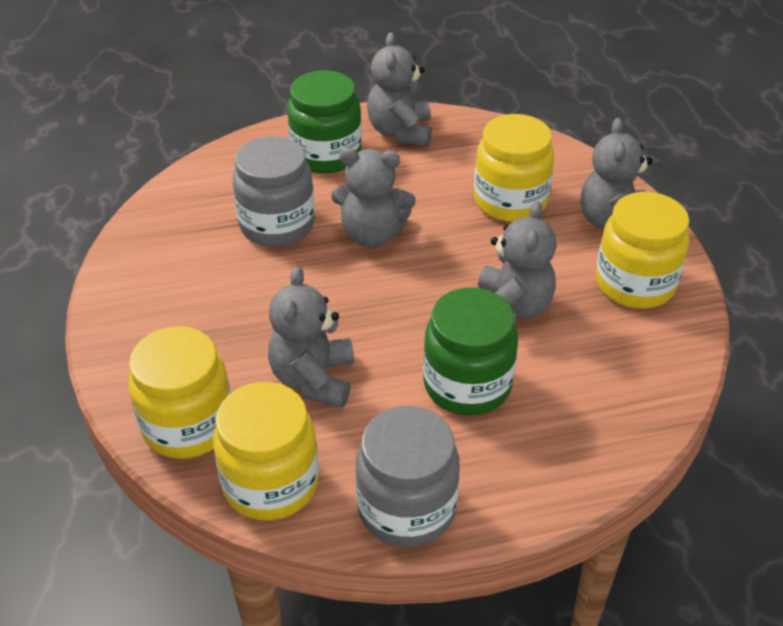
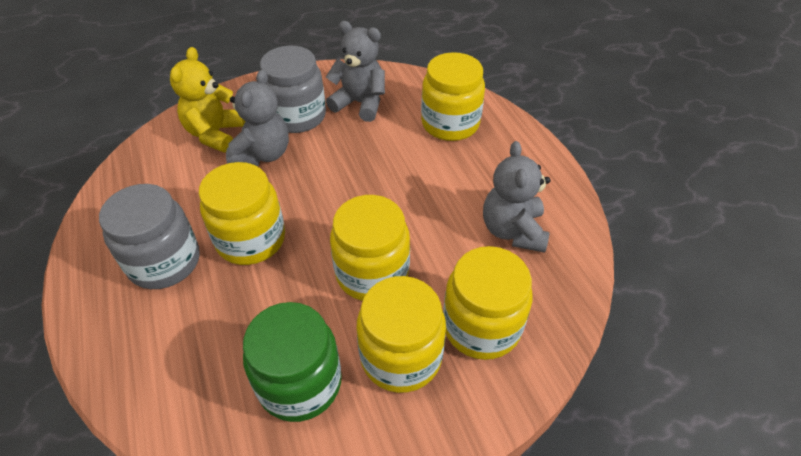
green jar: 2 -> 1
grey teddy bear: 5 -> 3
yellow jar: 4 -> 5
yellow teddy bear: 0 -> 1

